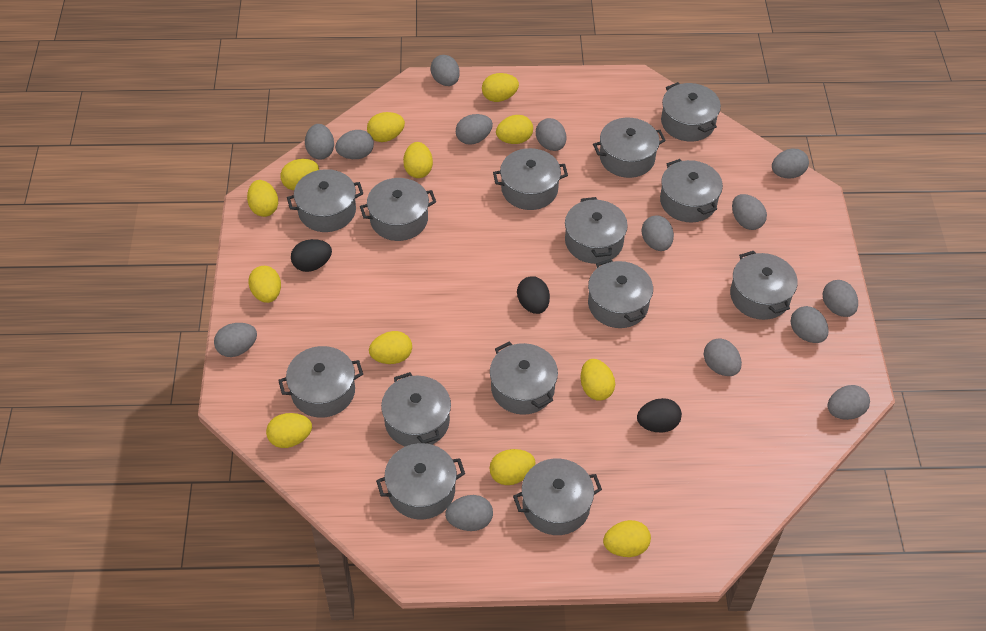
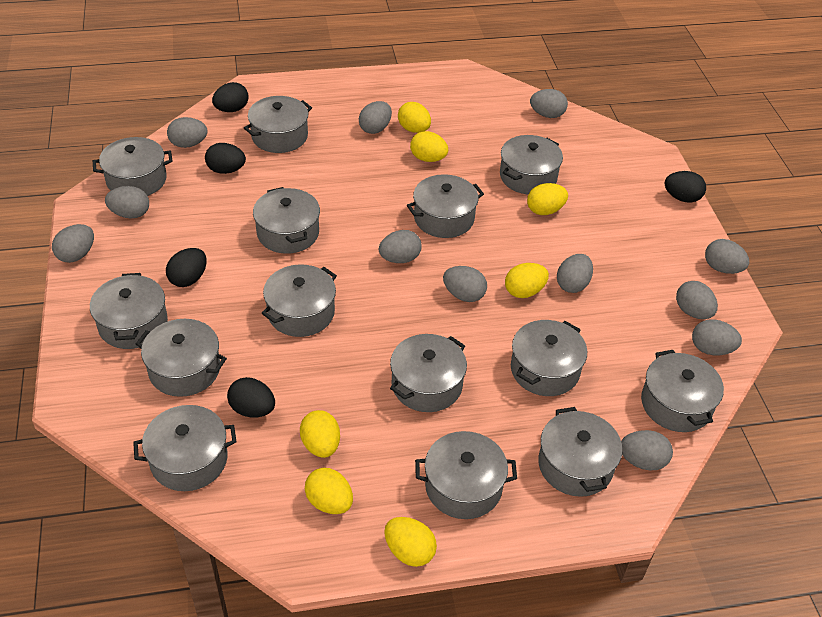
black egg: 3 -> 5
grey egg: 14 -> 12
yellow egg: 12 -> 7

